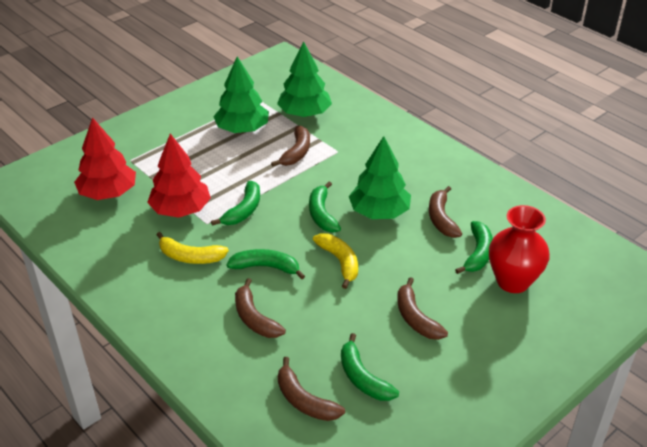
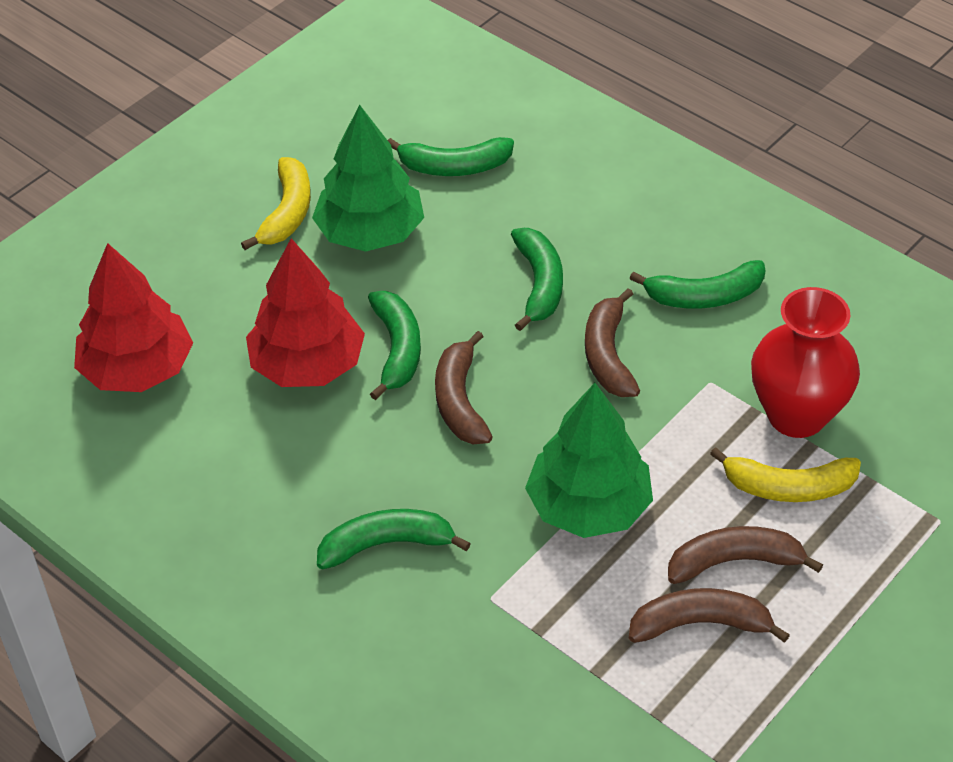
brown banana: 5 -> 4
green tree: 3 -> 2

